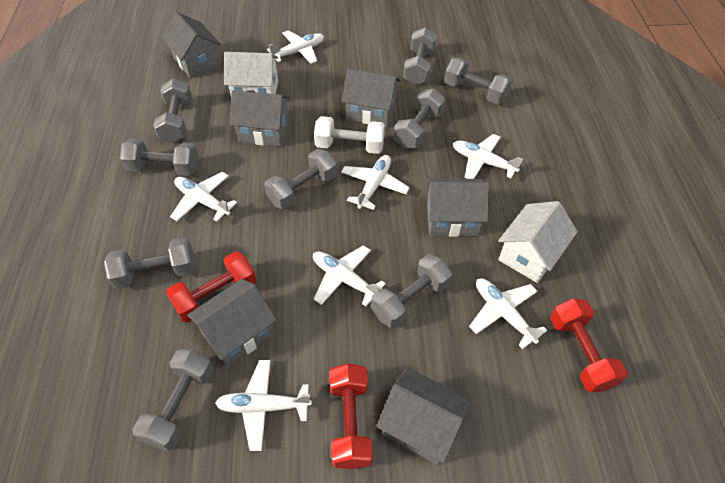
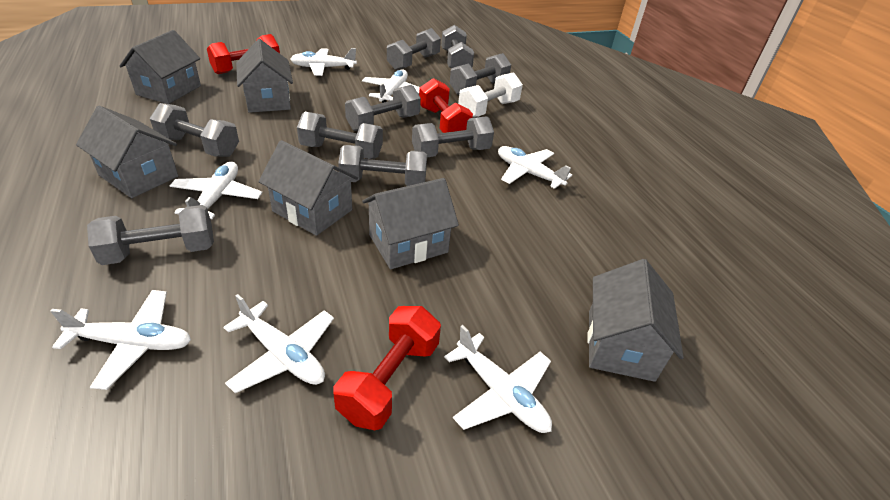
white house: 2 -> 0

